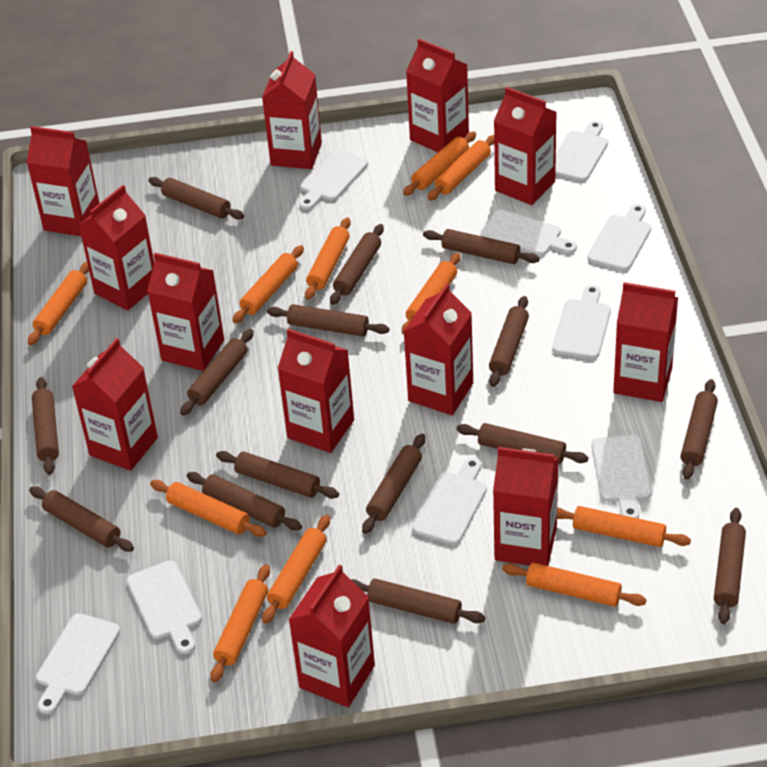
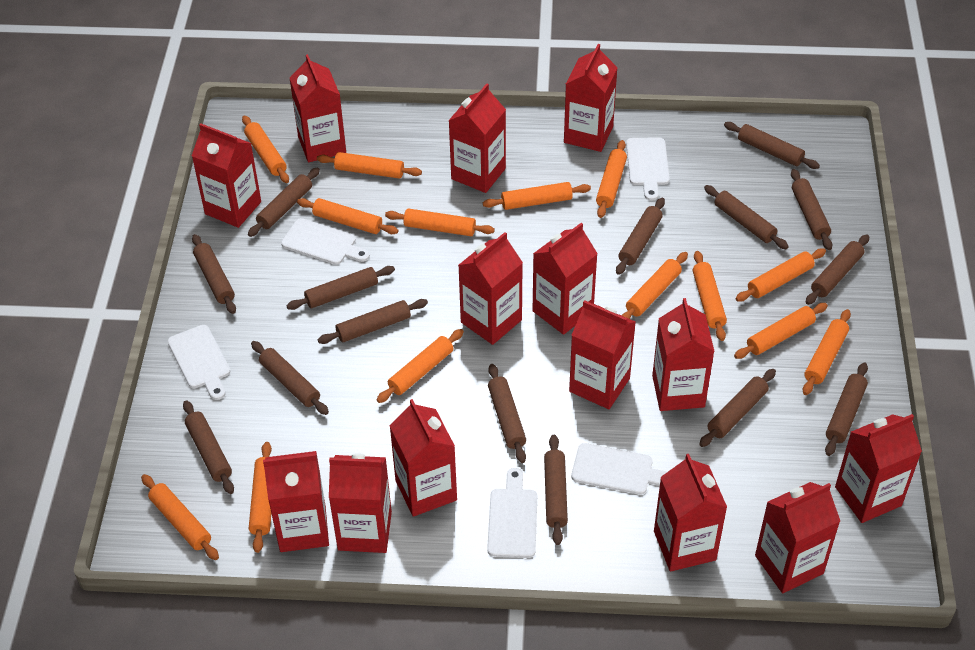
orange rolling pin: 11 -> 14
red carton: 12 -> 14
white cutting board: 9 -> 5

